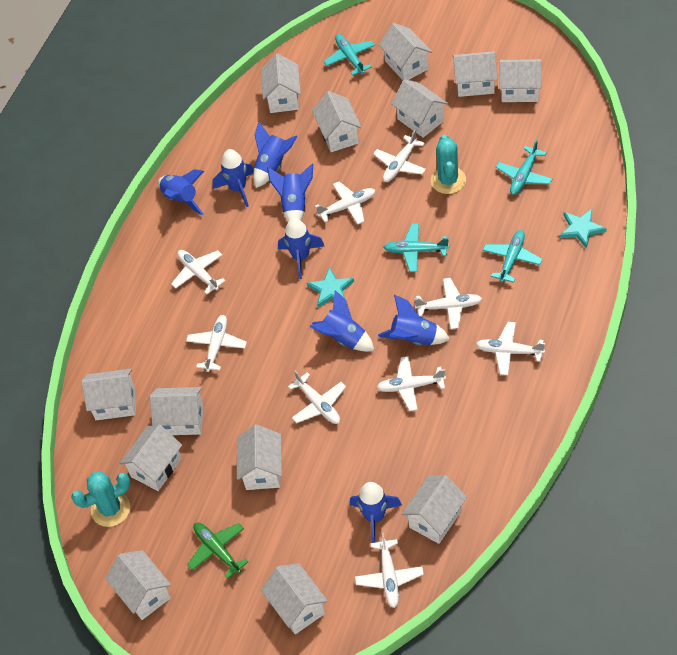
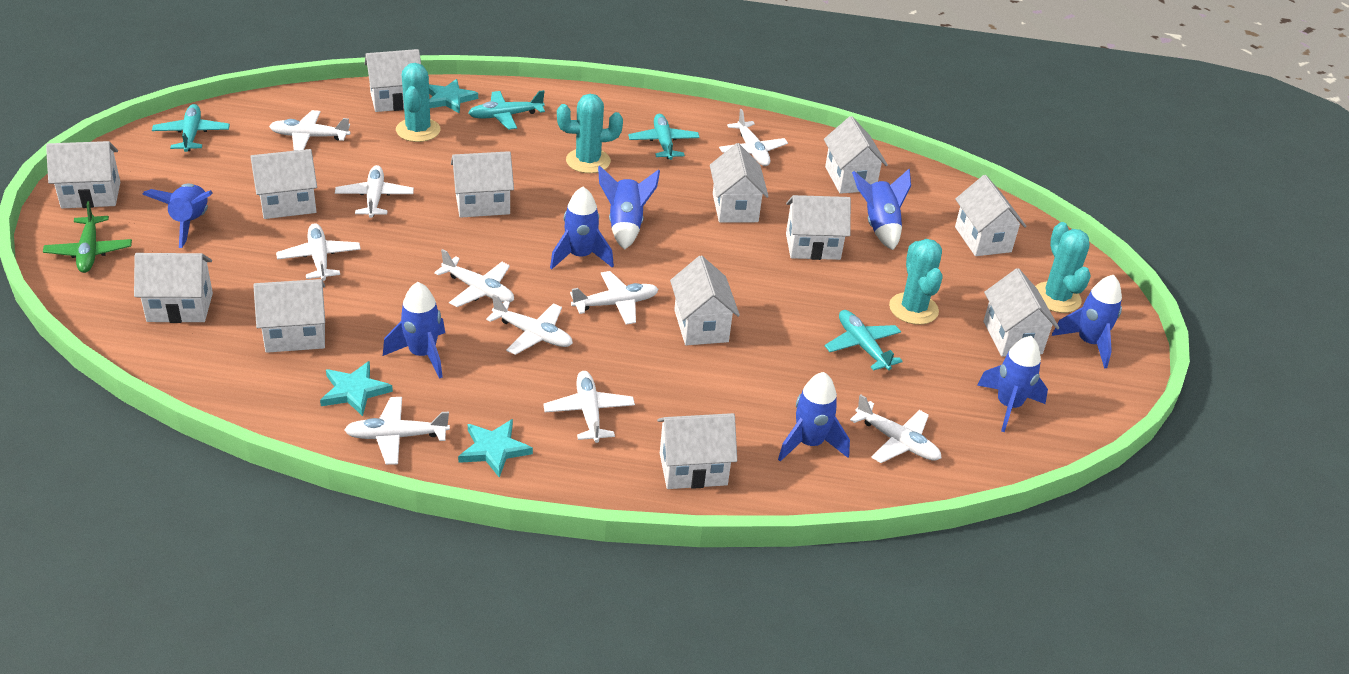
turquoise cactus: 2 -> 4
turquoise star: 2 -> 3
white plane: 9 -> 10

